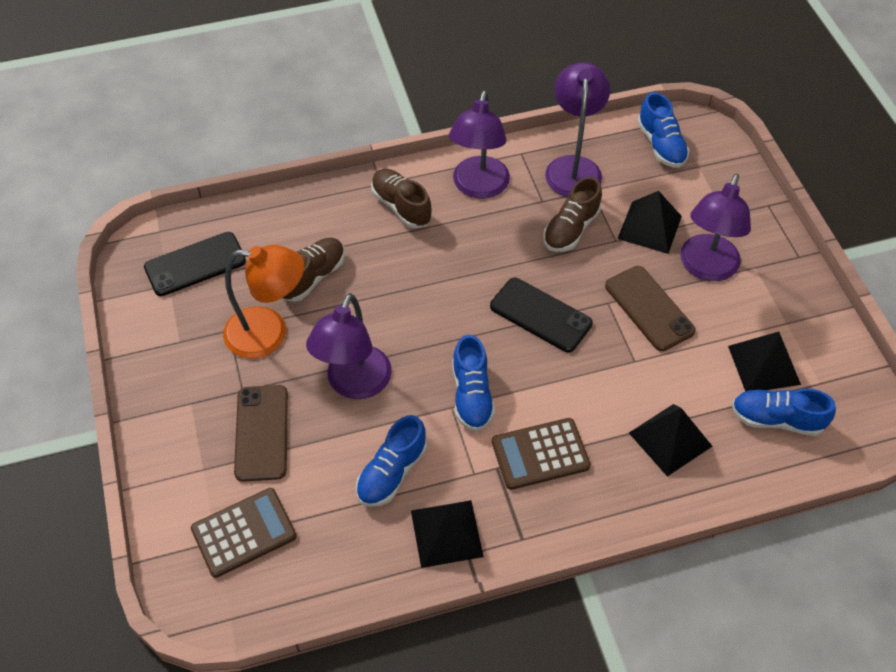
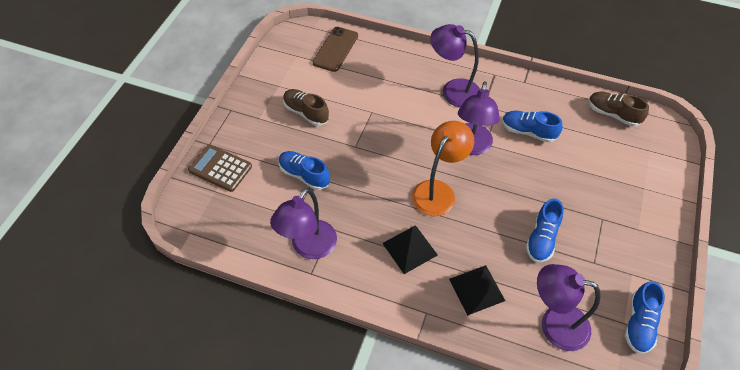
black phone: 2 -> 0
black pyramid: 4 -> 2
brown calculator: 2 -> 1
brown phone: 2 -> 1
brown shoe: 3 -> 2

